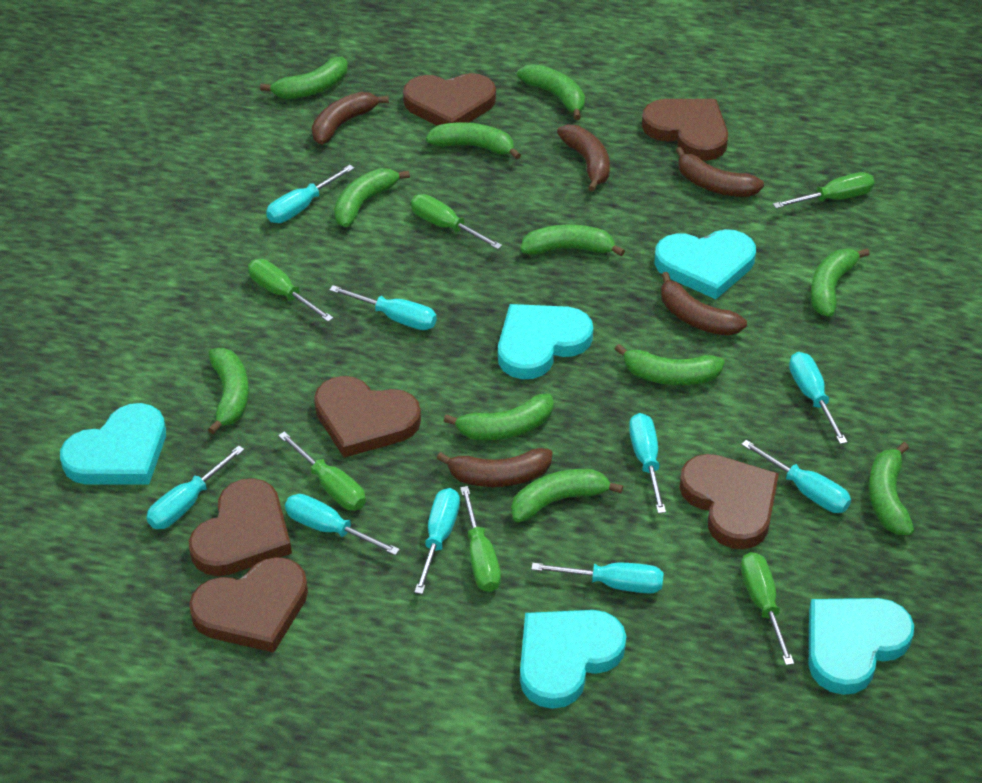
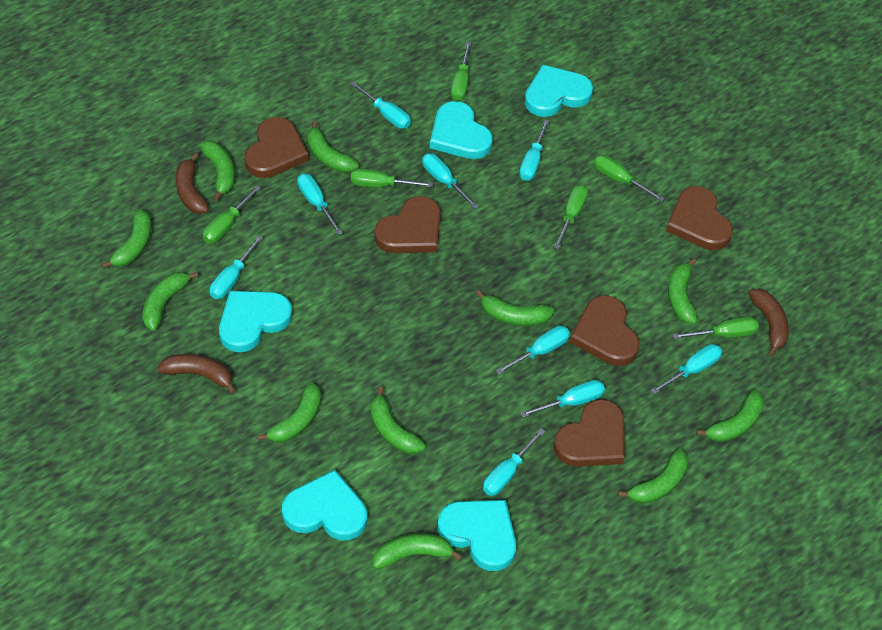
brown banana: 5 -> 3
brown heart: 6 -> 5

